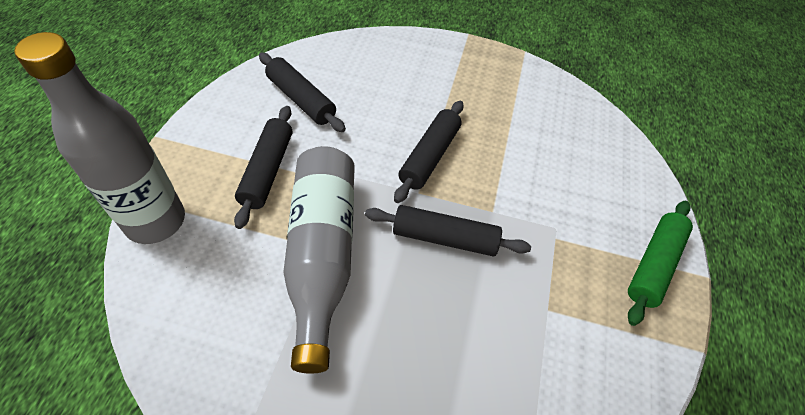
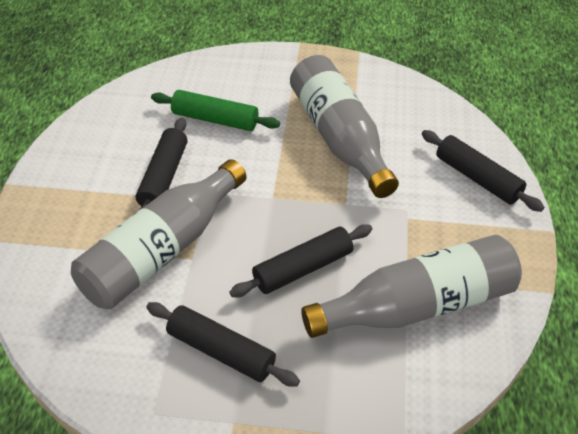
grey bottle: 2 -> 3

